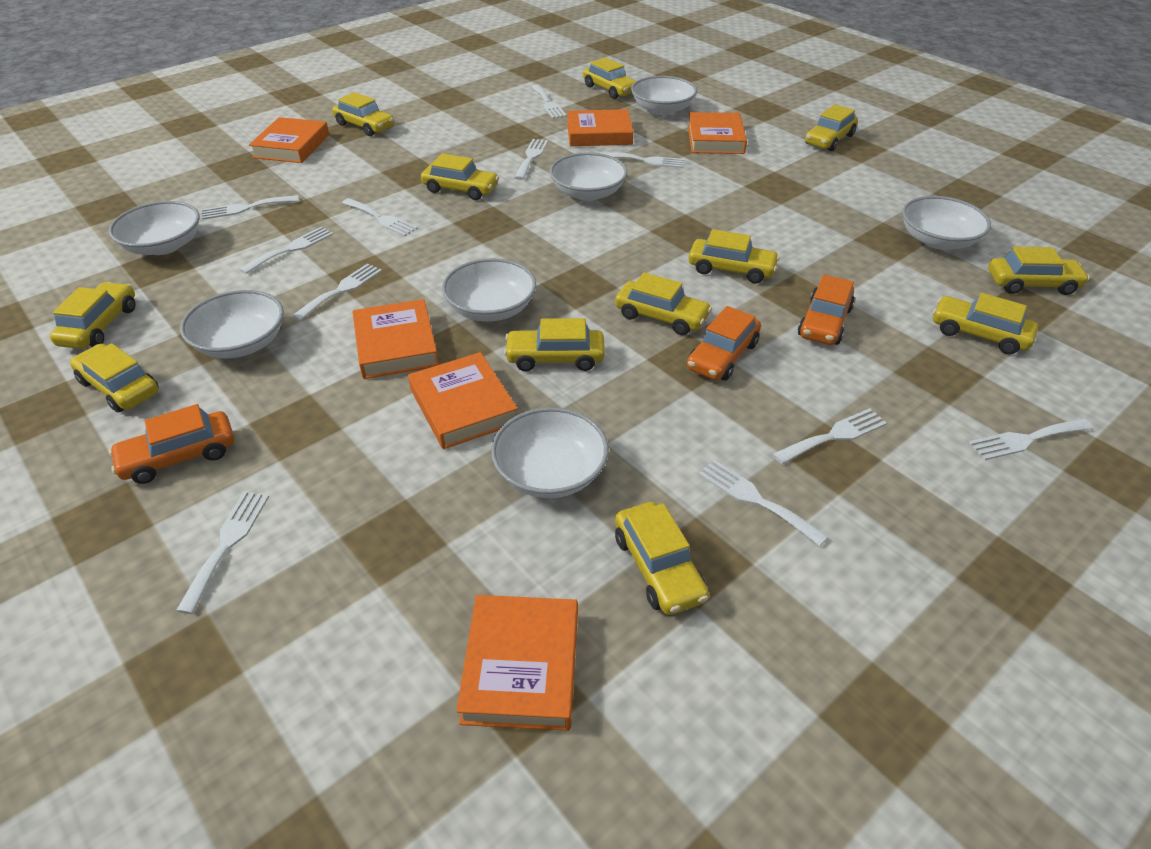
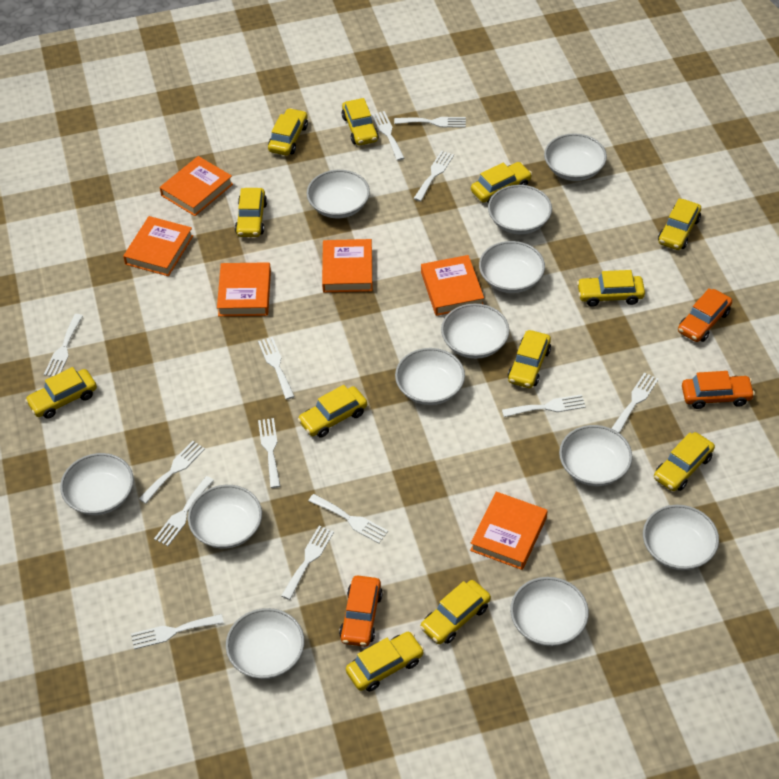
white bowl: 7 -> 12
white fork: 11 -> 13

